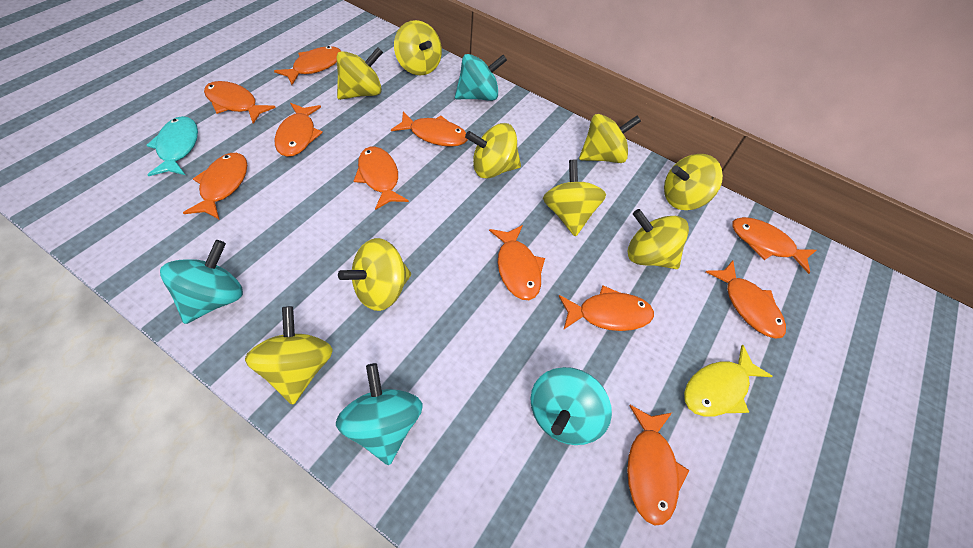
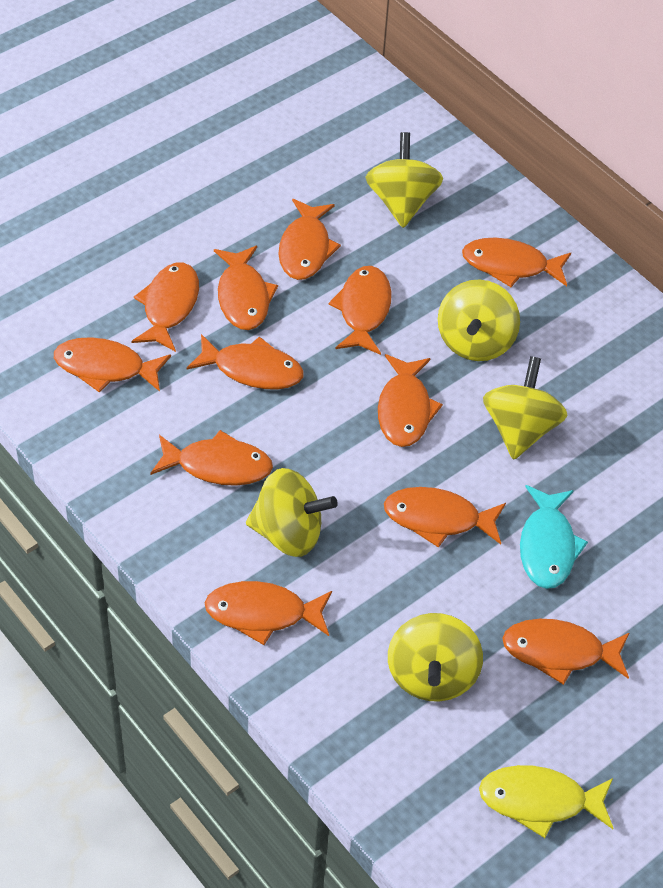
orange fish: 11 -> 12
turquoise spinning top: 4 -> 0
yellow spinning top: 9 -> 5

